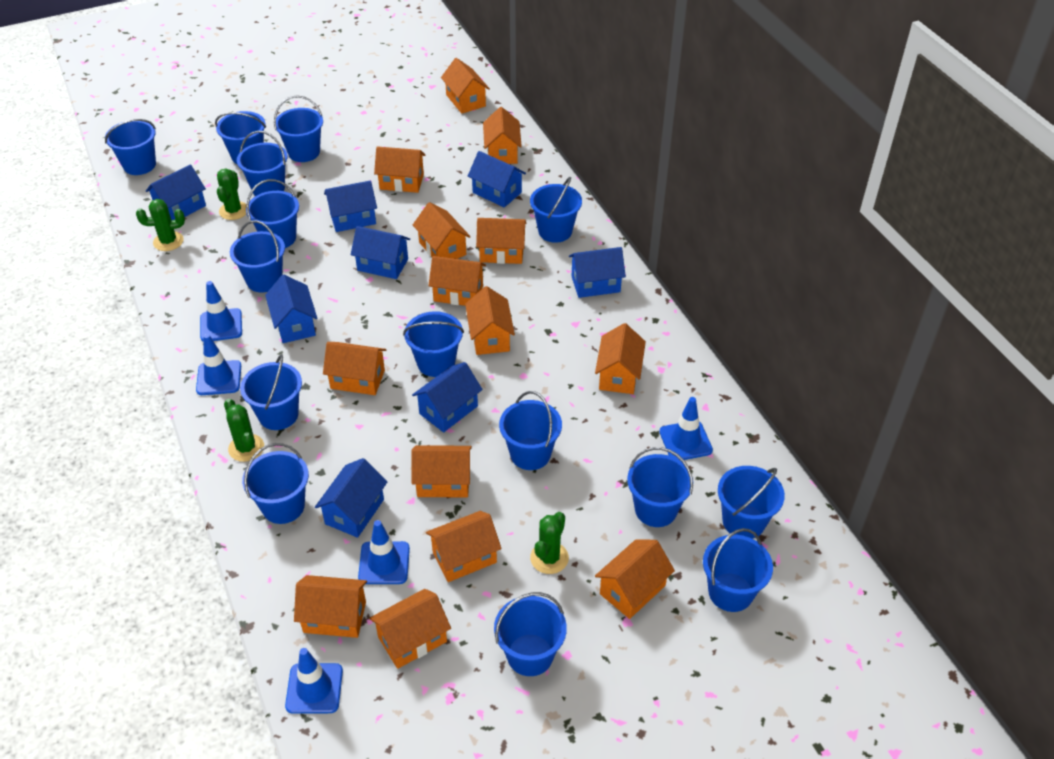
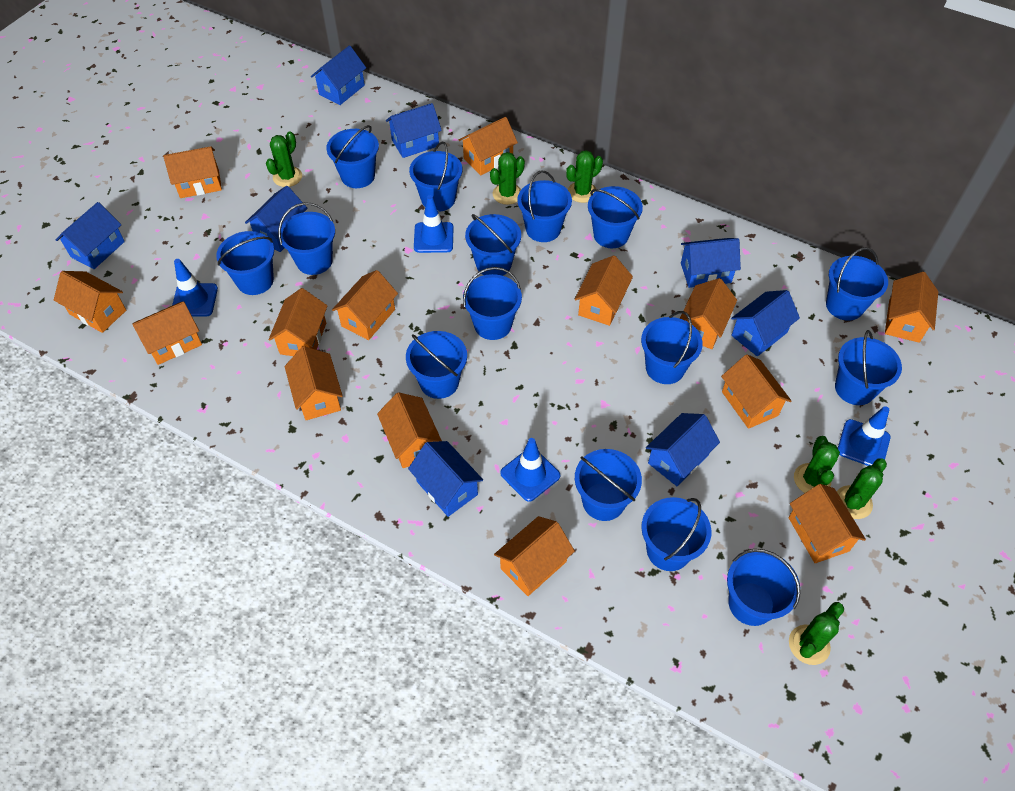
blue traffic cone: 5 -> 4
green cactus: 4 -> 6

